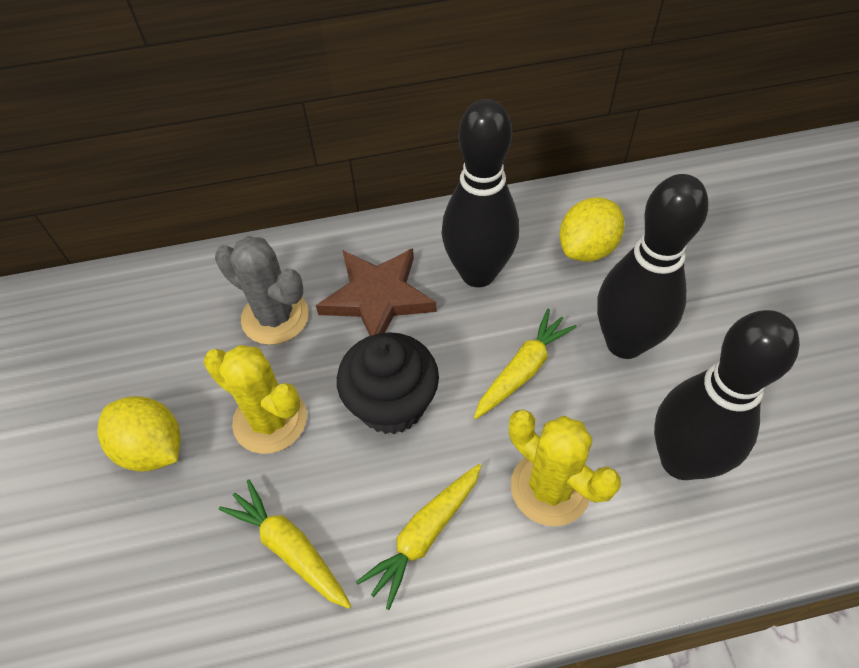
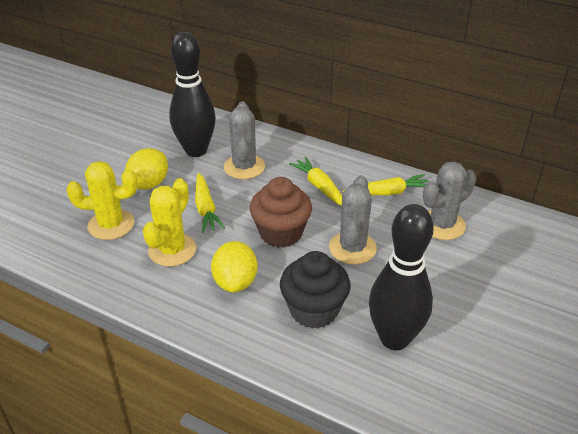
black bowling pin: 3 -> 2
brown cupcake: 0 -> 1
brown star: 1 -> 0
grey cactus: 1 -> 3

